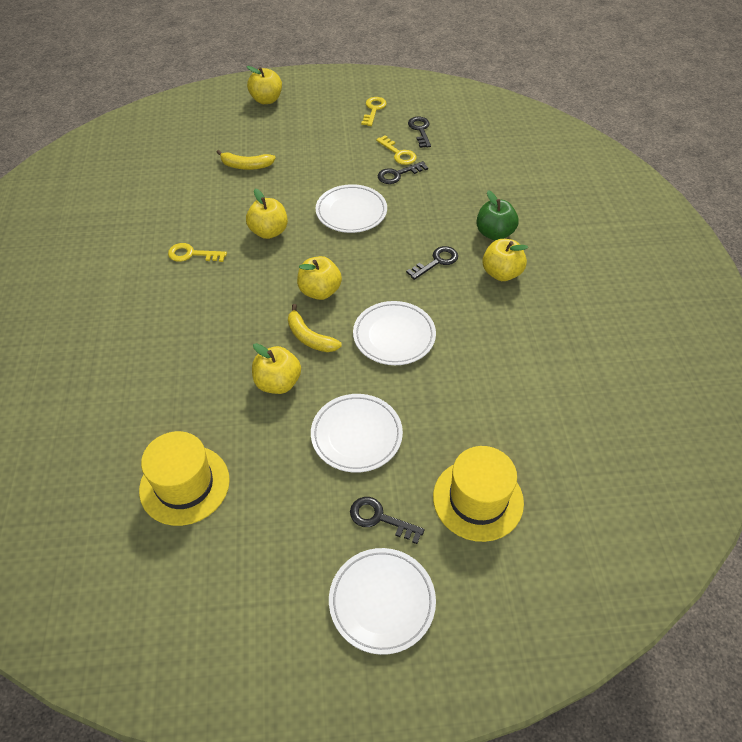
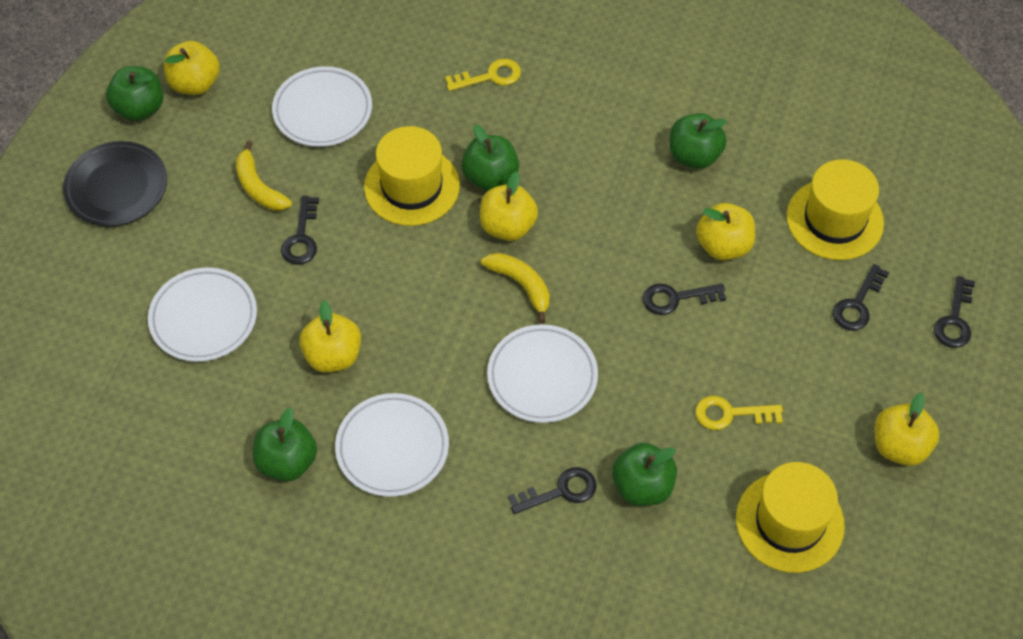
black key: 4 -> 5
black plate: 0 -> 1
green apple: 1 -> 5
yellow hat: 2 -> 3
yellow key: 3 -> 2

